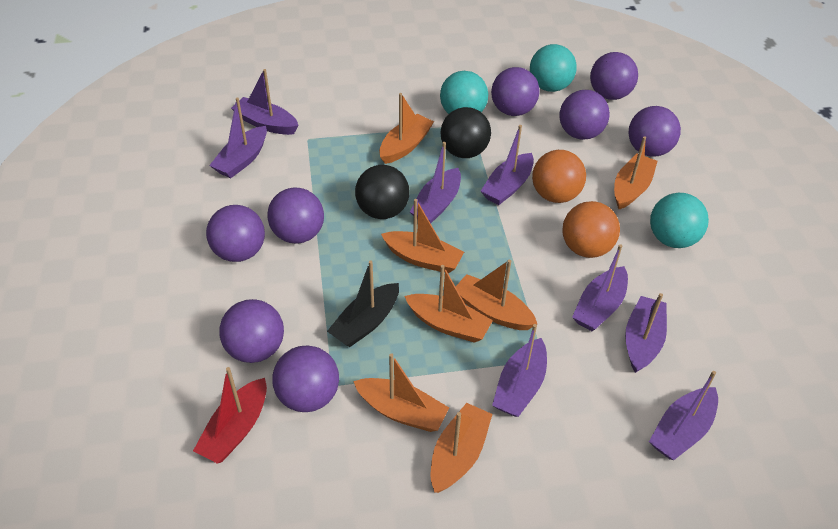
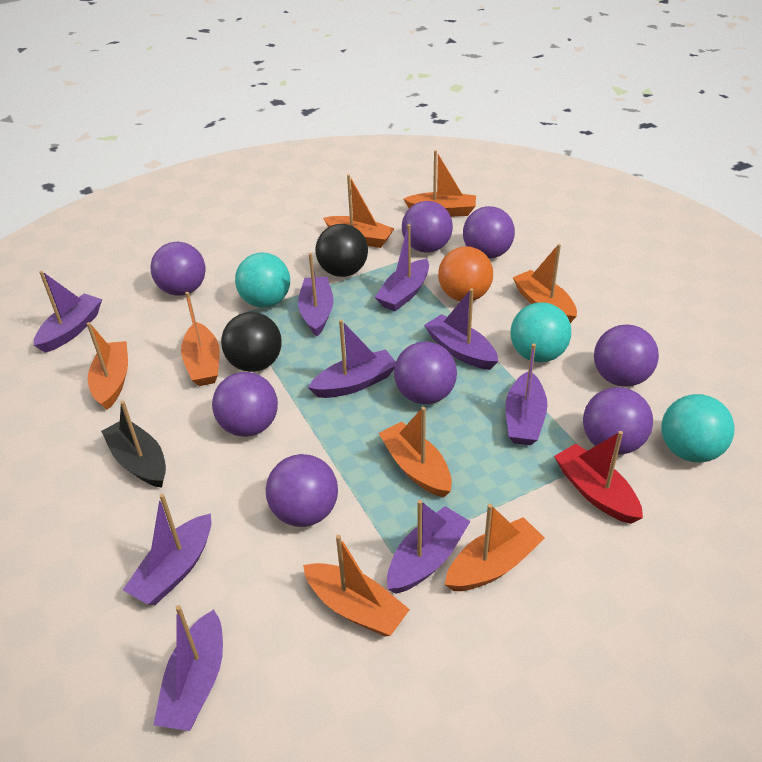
orange ball: 2 -> 1
orange boat: 7 -> 8
purple boat: 8 -> 9

